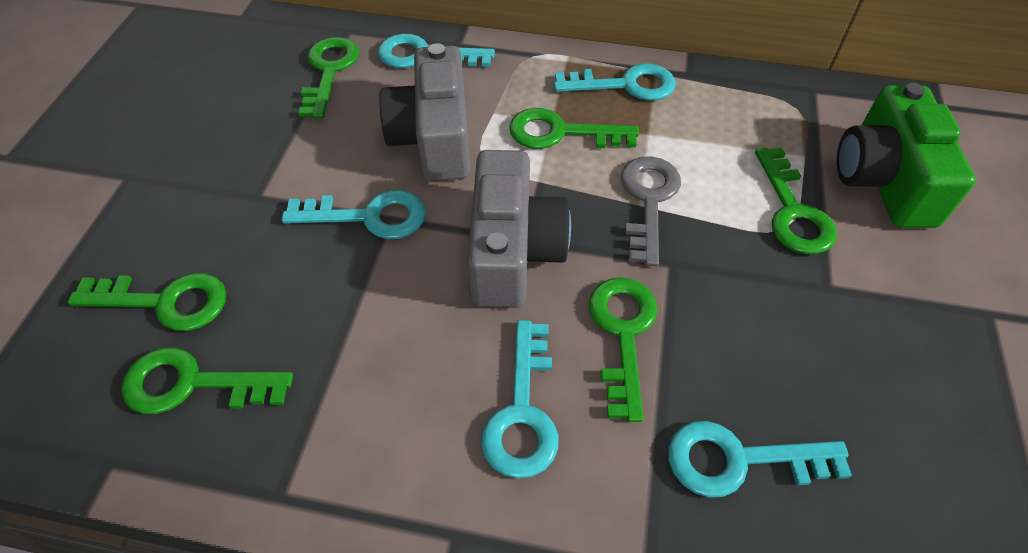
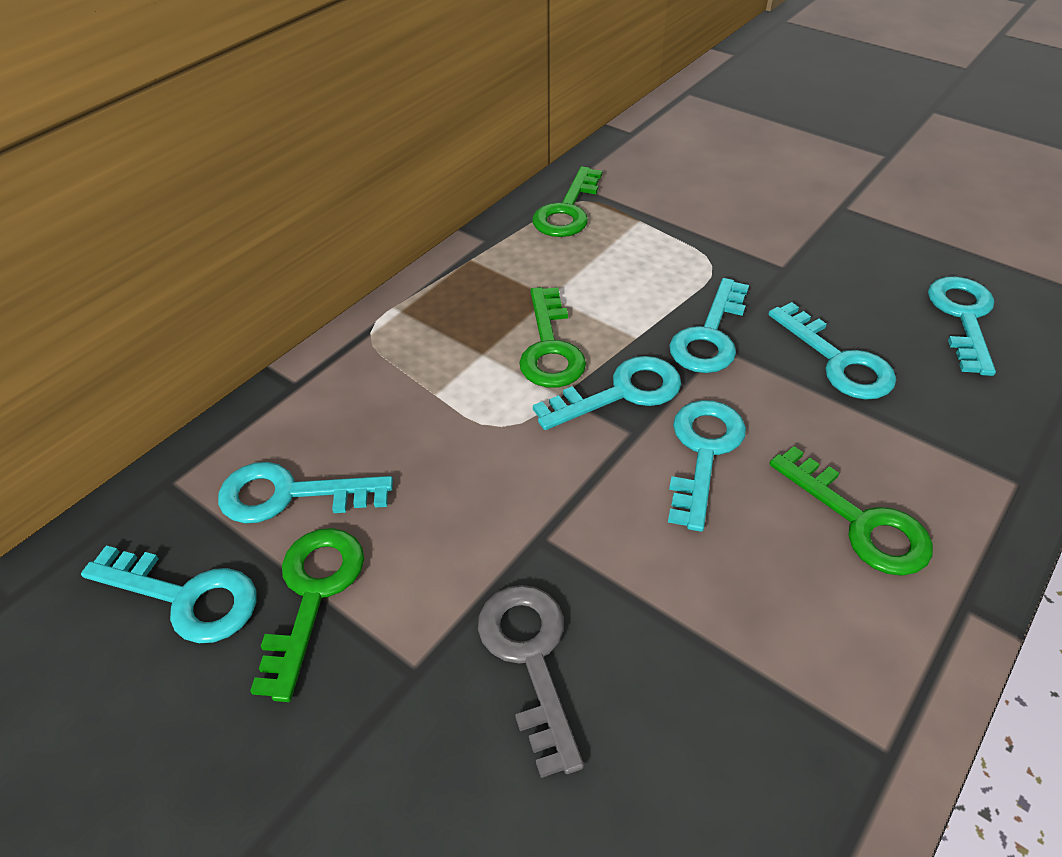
green camera: 1 -> 0
green key: 6 -> 4
grey camera: 2 -> 0
turquoise key: 5 -> 7

